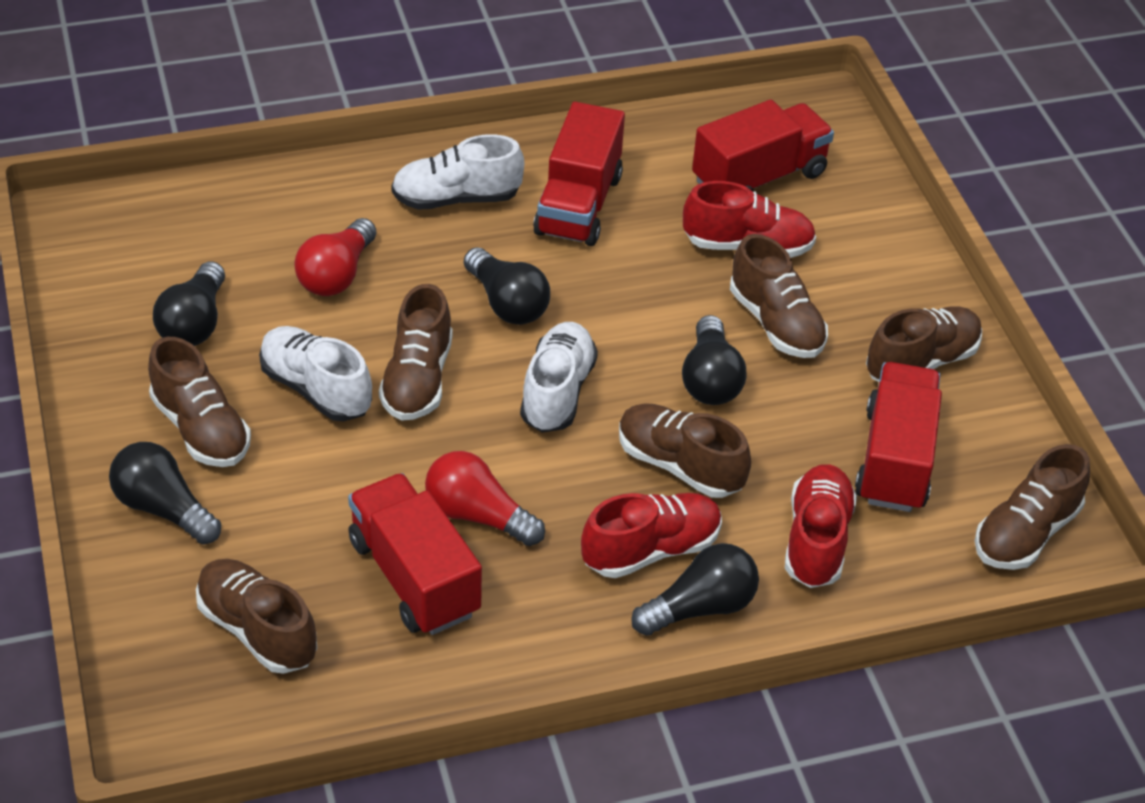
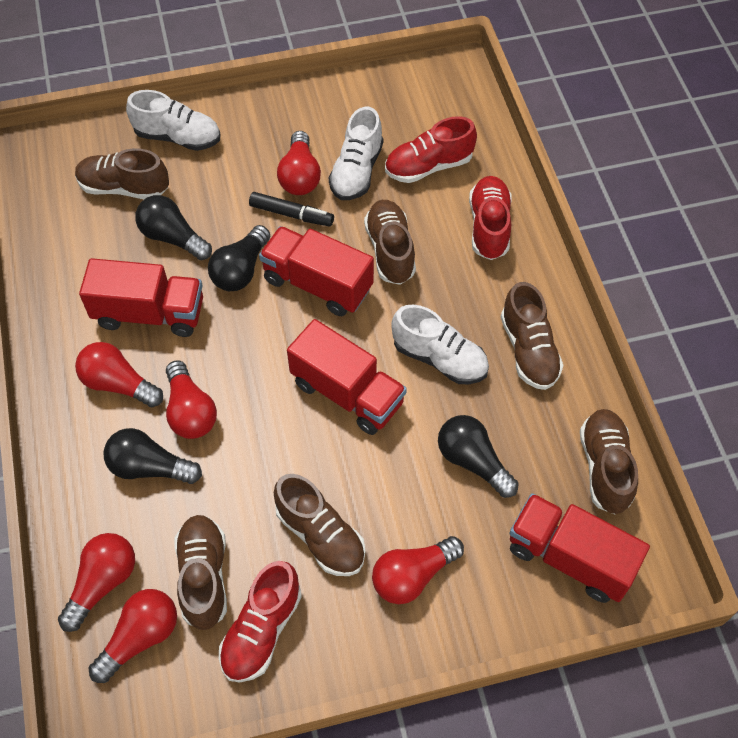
black light bulb: 5 -> 4
black marker: 0 -> 1
brown shoe: 7 -> 6
red light bulb: 2 -> 6

